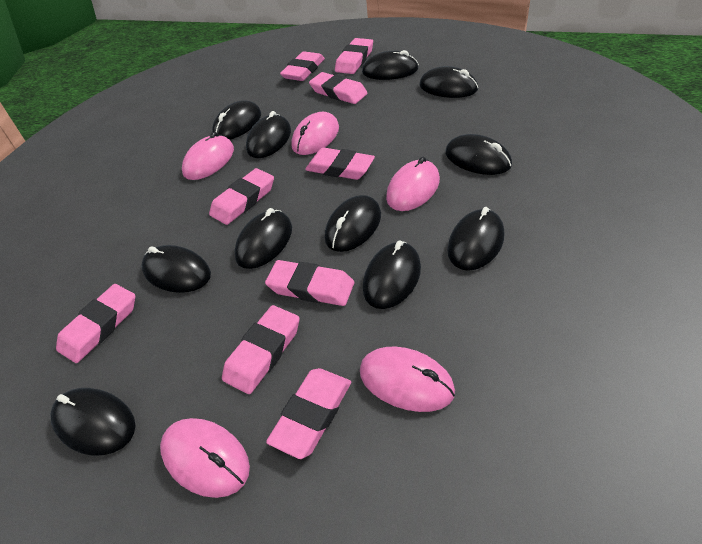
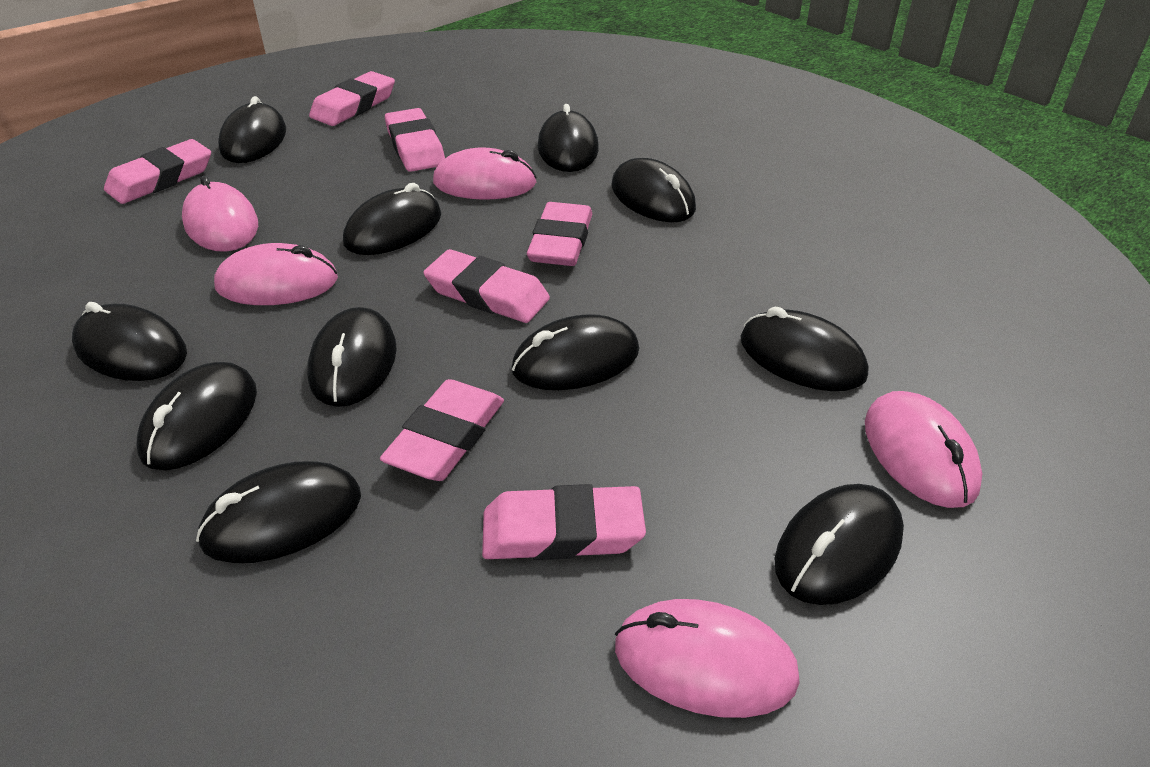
pink eraser: 9 -> 7

